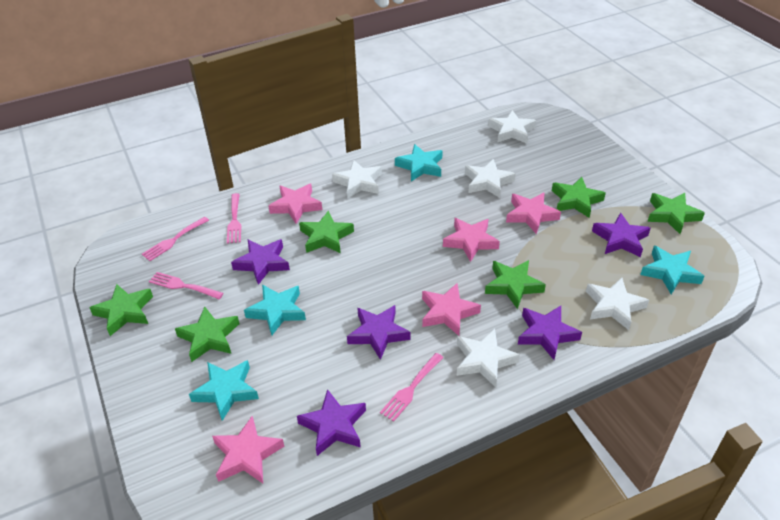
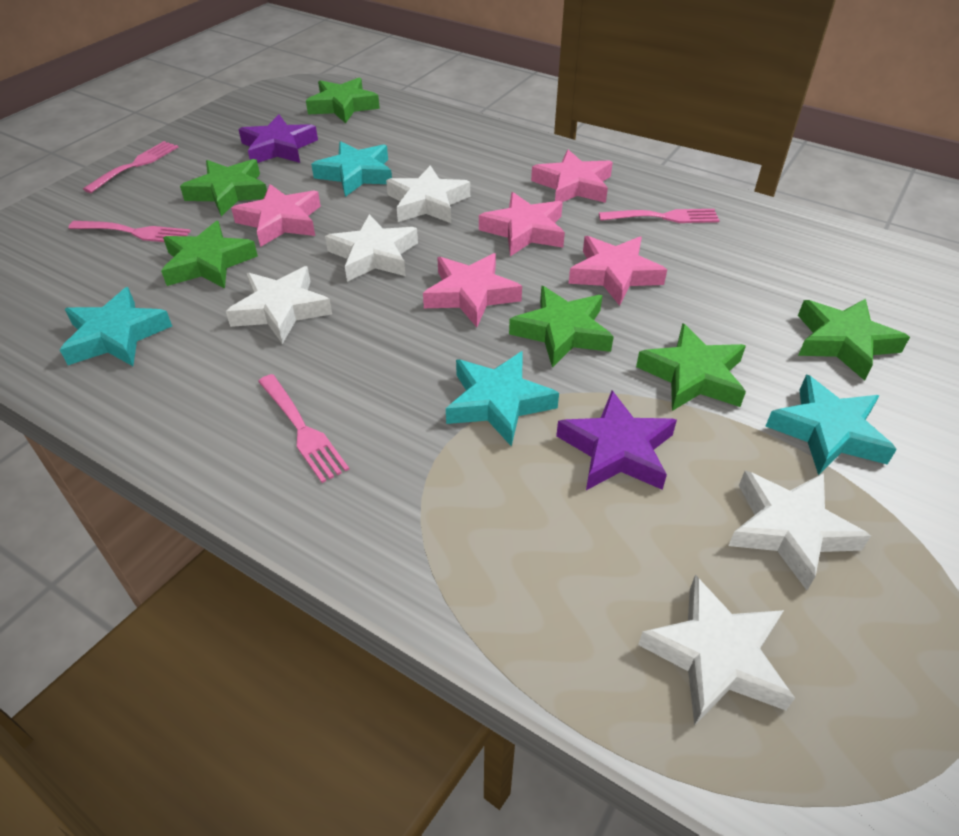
purple star: 5 -> 2

